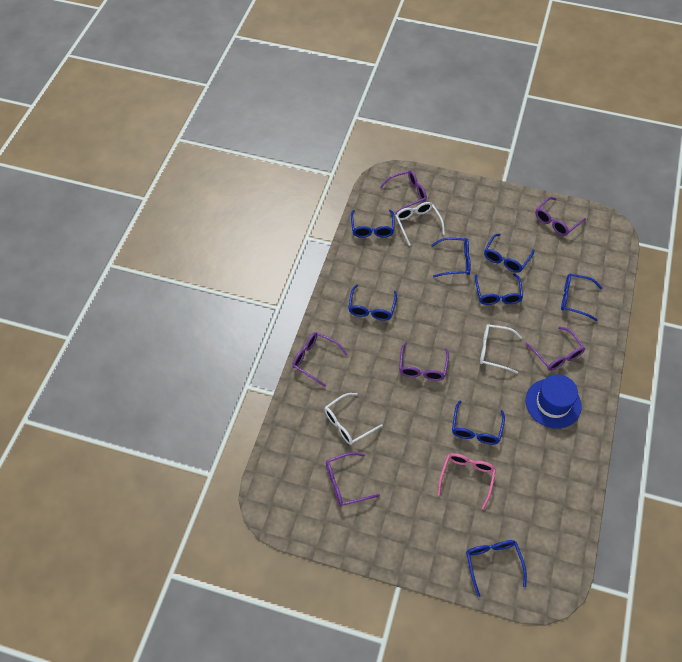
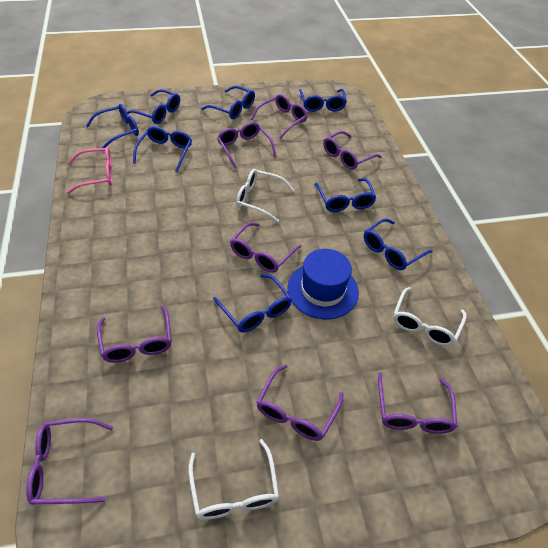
purple glasses: 6 -> 8

